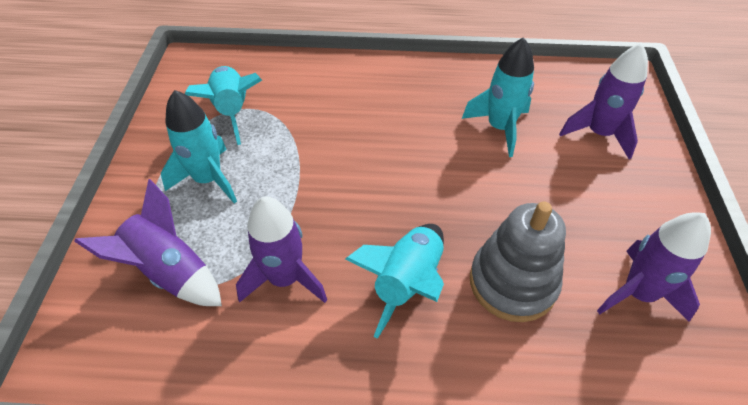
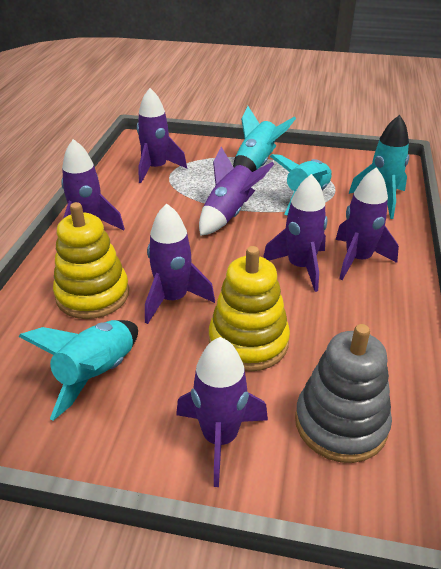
purple rocket: 4 -> 7
yellow stacking toy: 0 -> 2

